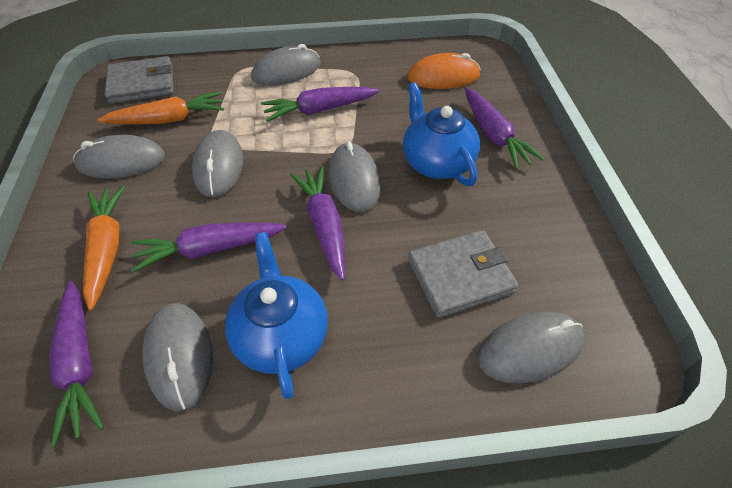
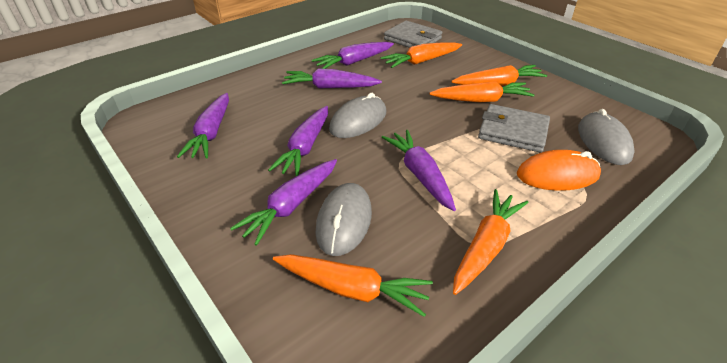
blue teapot: 2 -> 0
grey mouse: 6 -> 3
orange carrot: 2 -> 5
purple carrot: 5 -> 6

